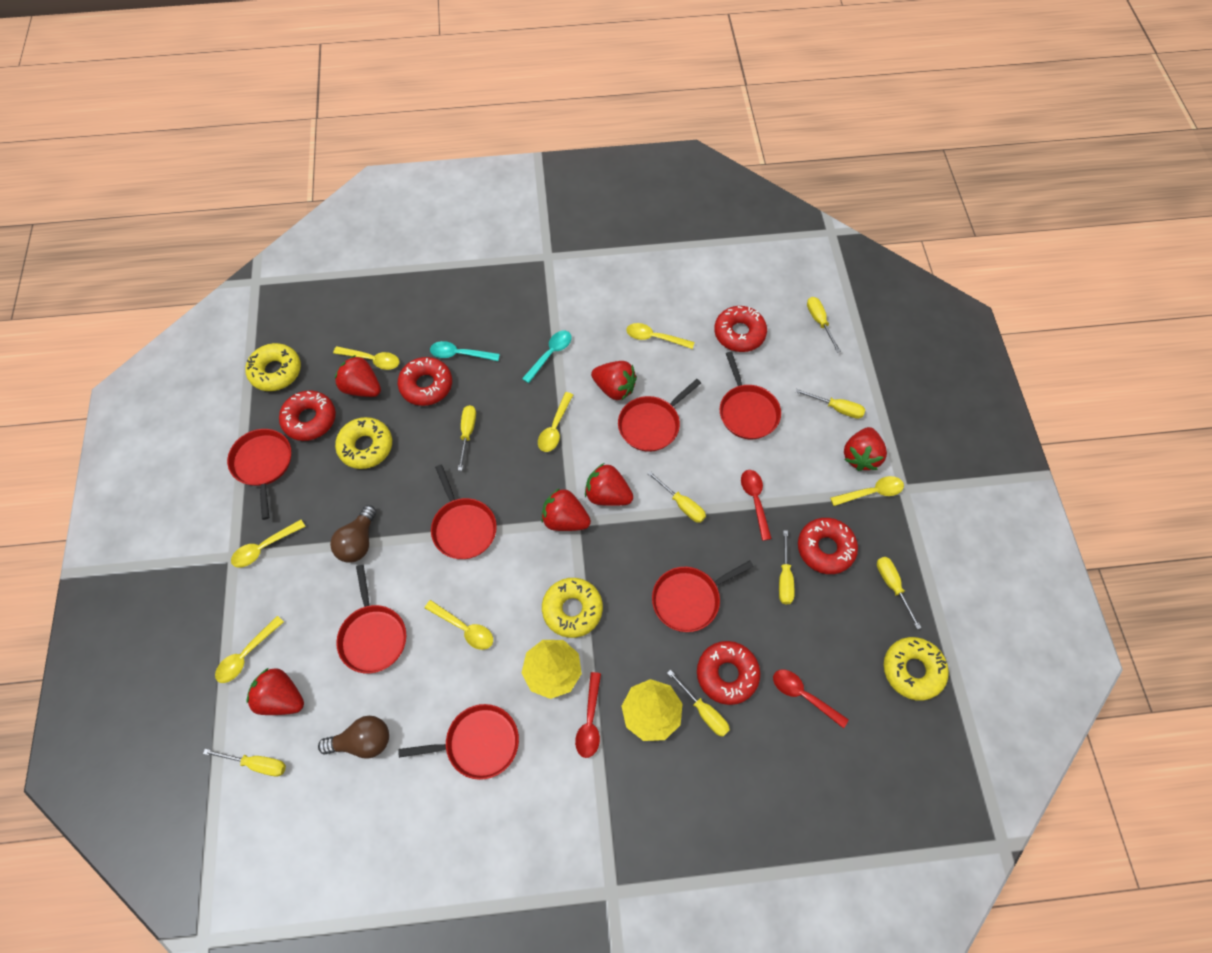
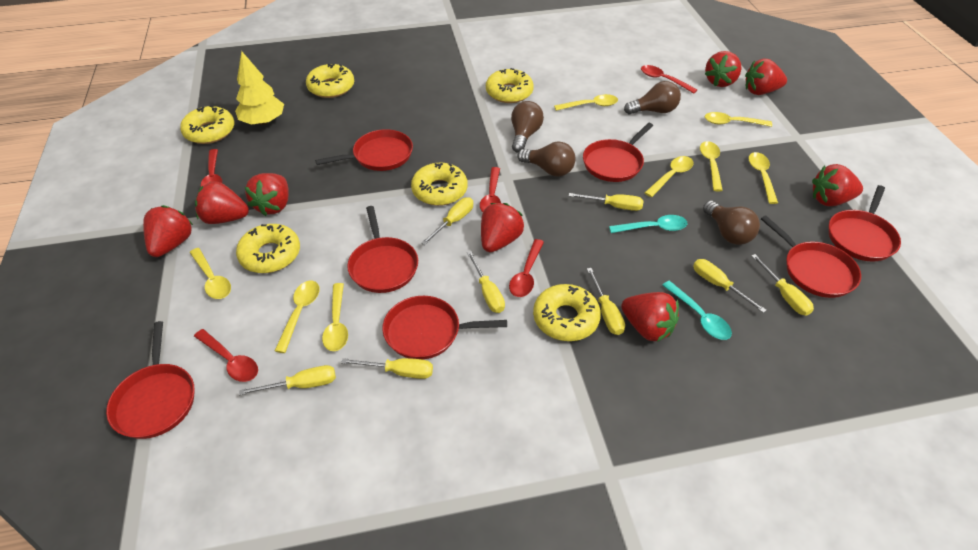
brown light bulb: 2 -> 4
red donut: 5 -> 0
red spoon: 3 -> 5
red strawberry: 6 -> 8
yellow donut: 4 -> 6
yellow spoon: 7 -> 8
yellow tree: 2 -> 1

